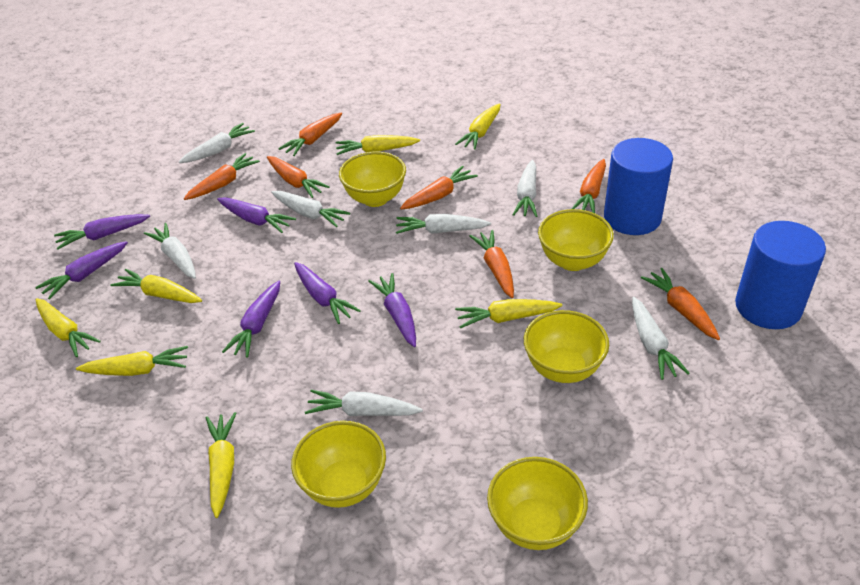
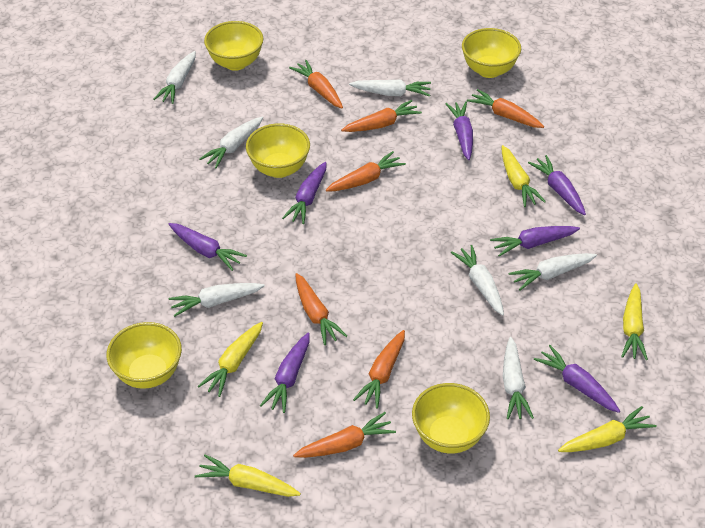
blue cylinder: 2 -> 0
purple carrot: 6 -> 7
yellow carrot: 7 -> 5

